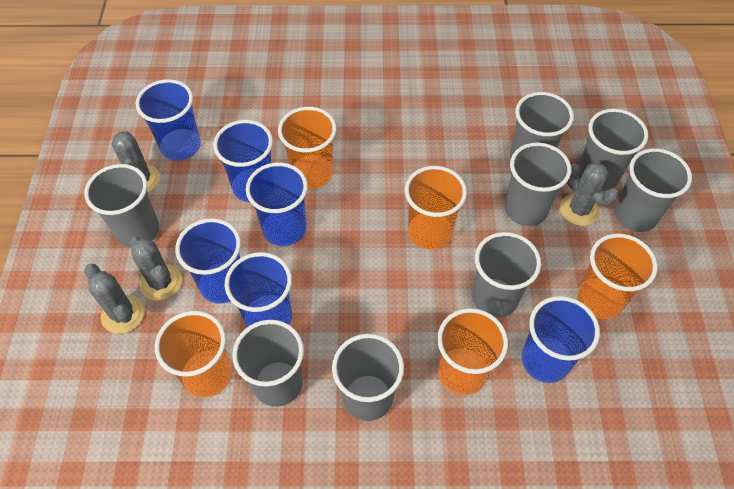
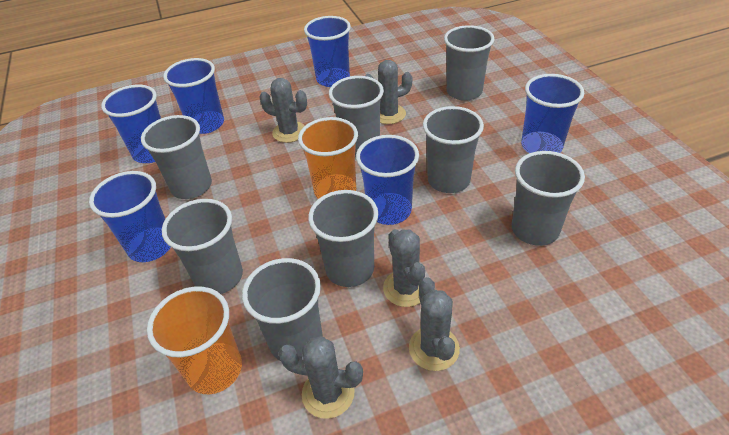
grey cactus: 4 -> 5
orange cup: 5 -> 2

